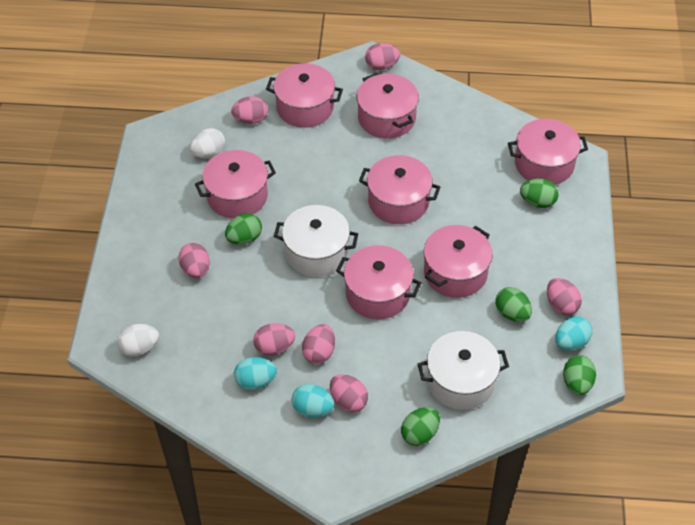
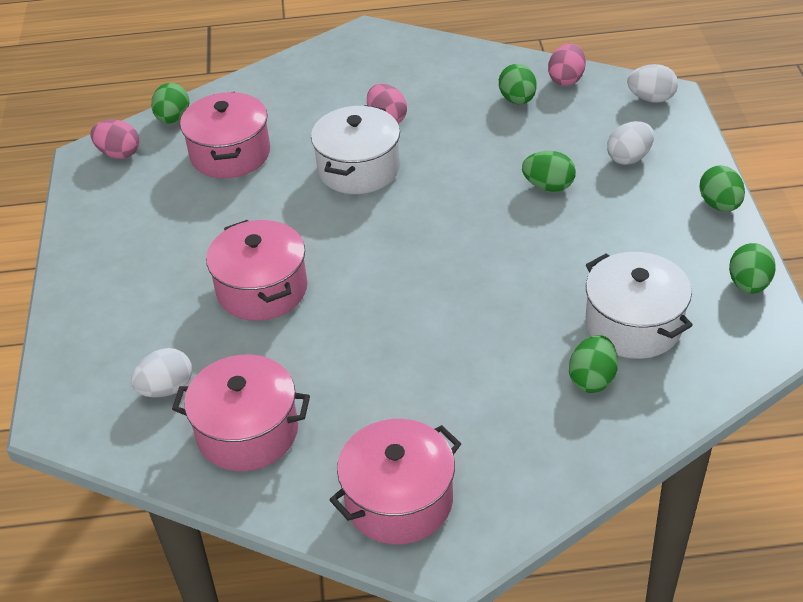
green egg: 5 -> 6
pink egg: 7 -> 3
pink pot: 7 -> 4
turquoise egg: 3 -> 0
white egg: 2 -> 3

